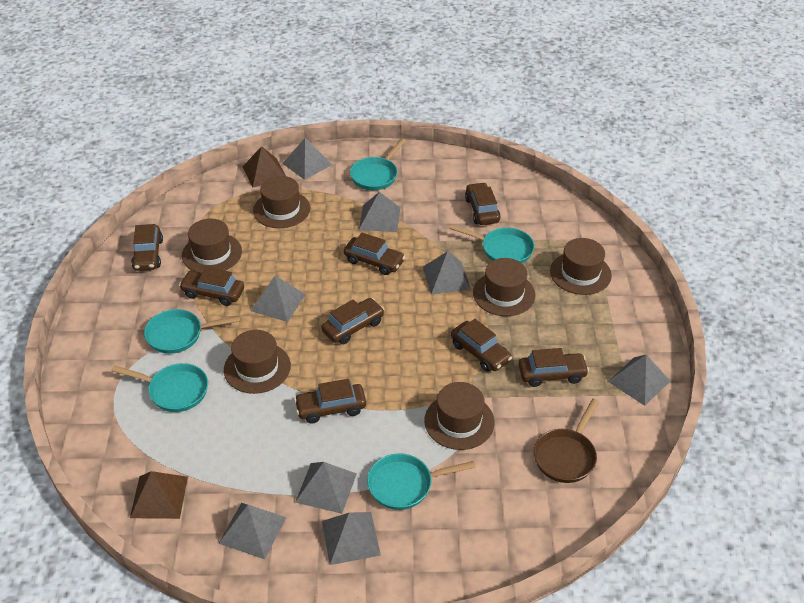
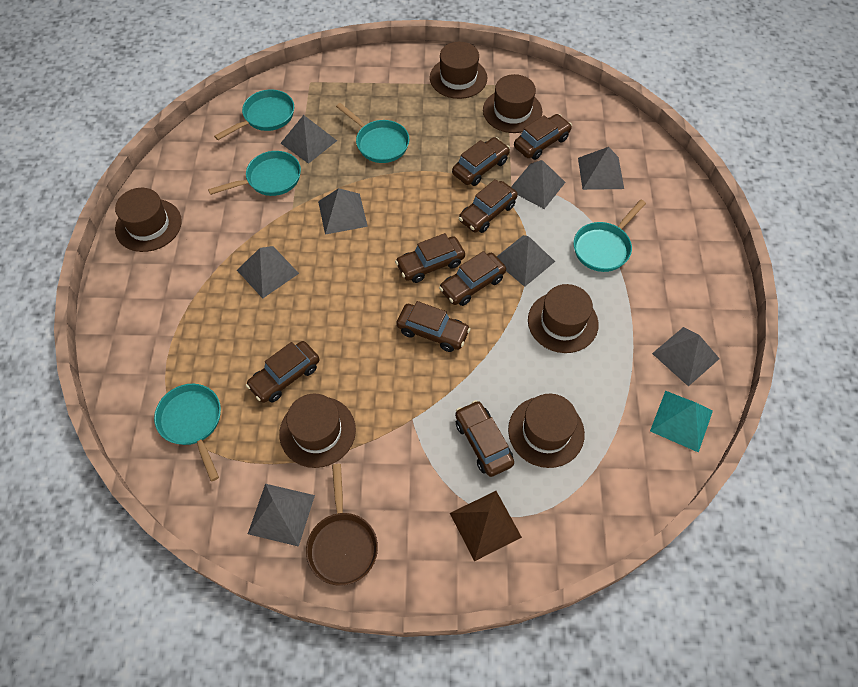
brown pyramid: 2 -> 1
turquoise pyramid: 0 -> 1

